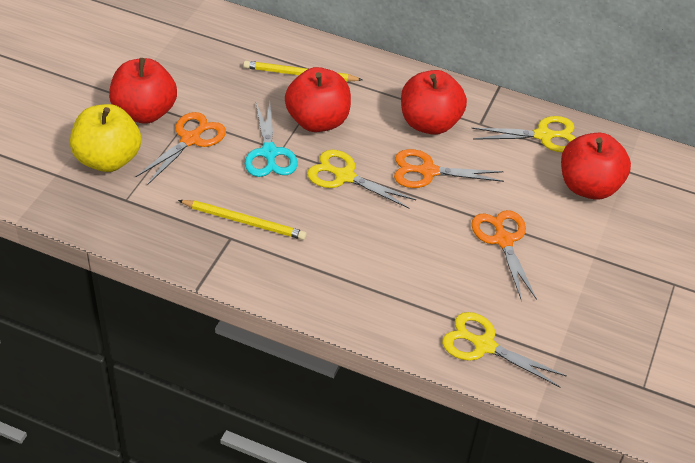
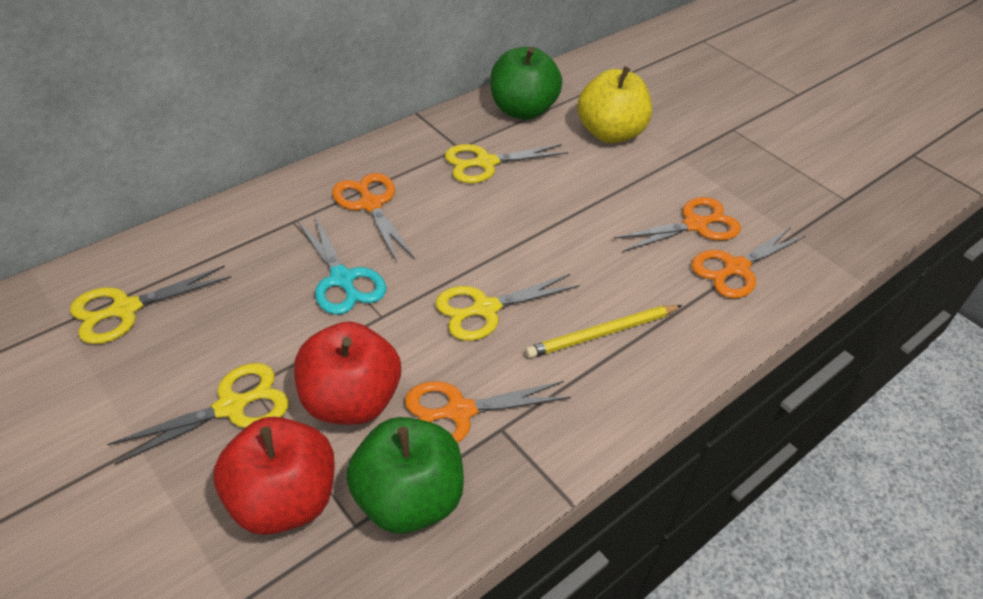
green apple: 0 -> 2
orange scissors: 3 -> 4
red apple: 4 -> 2
yellow pencil: 2 -> 1
yellow scissors: 3 -> 4

